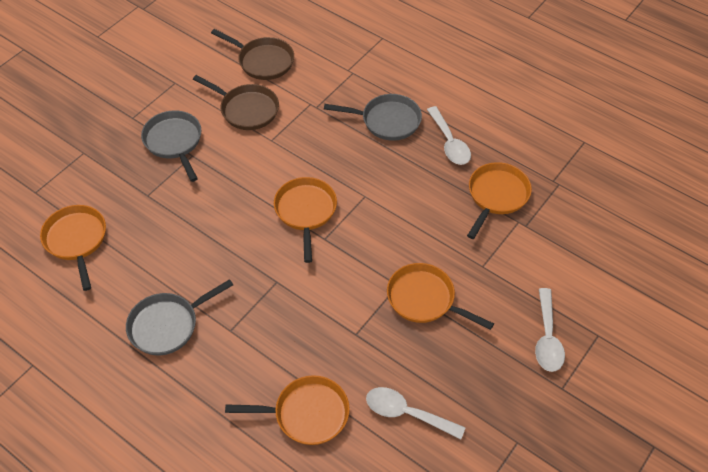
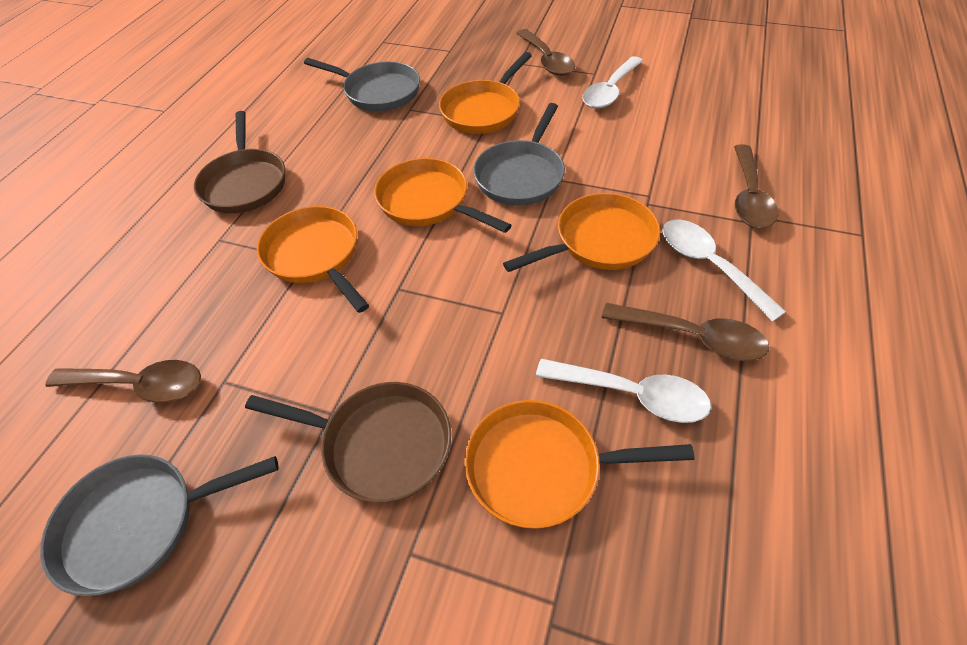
brown spoon: 0 -> 4

